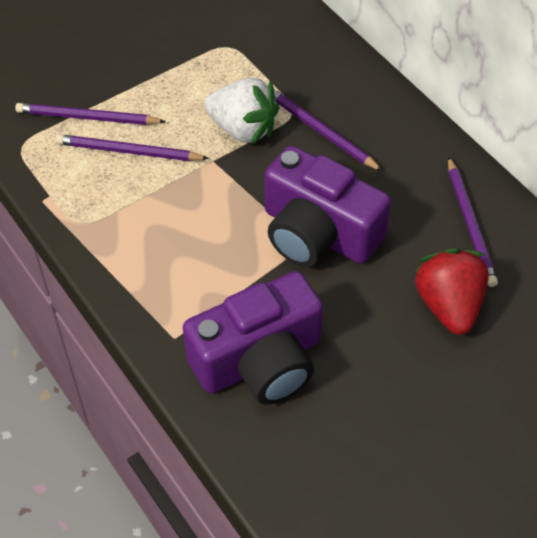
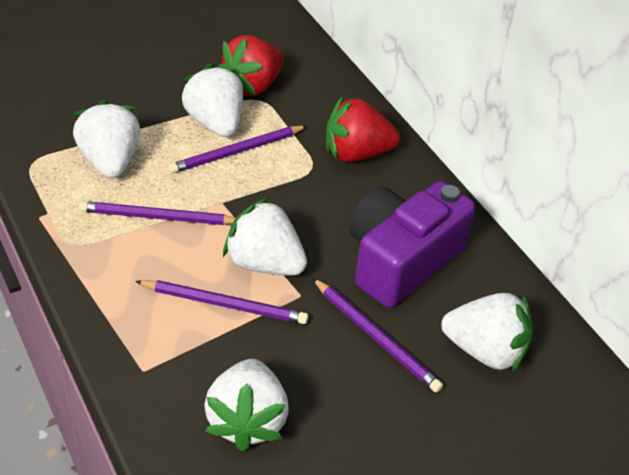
purple camera: 2 -> 1
red strawberry: 1 -> 2
white strawberry: 1 -> 5

